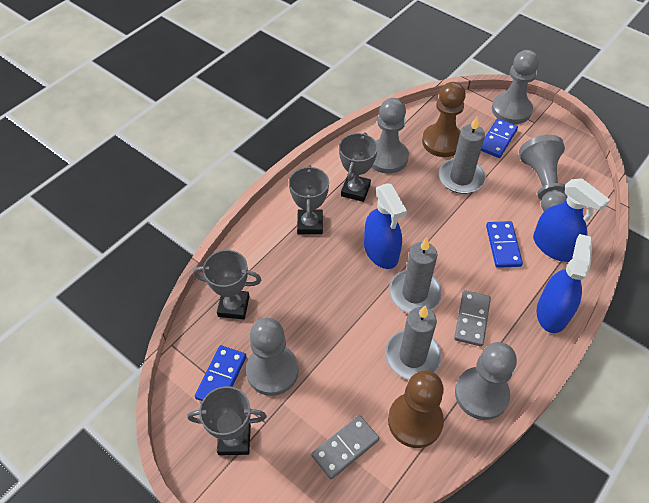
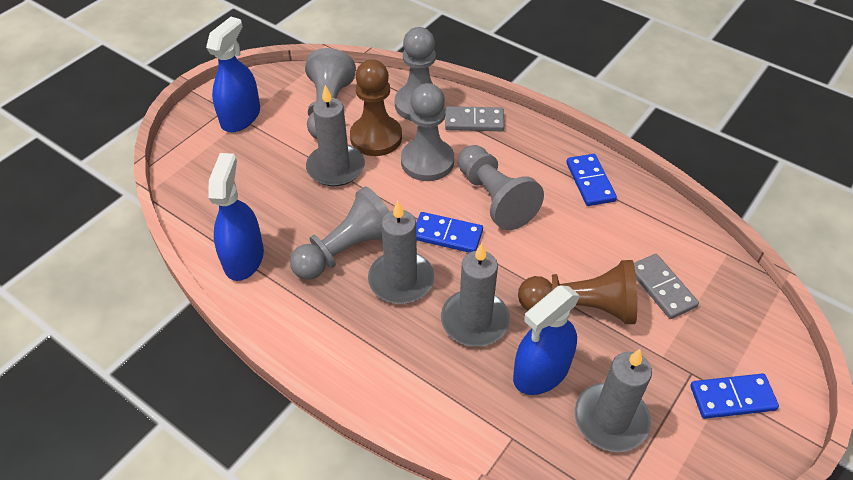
grey candle: 3 -> 4
grey trophy: 4 -> 0

